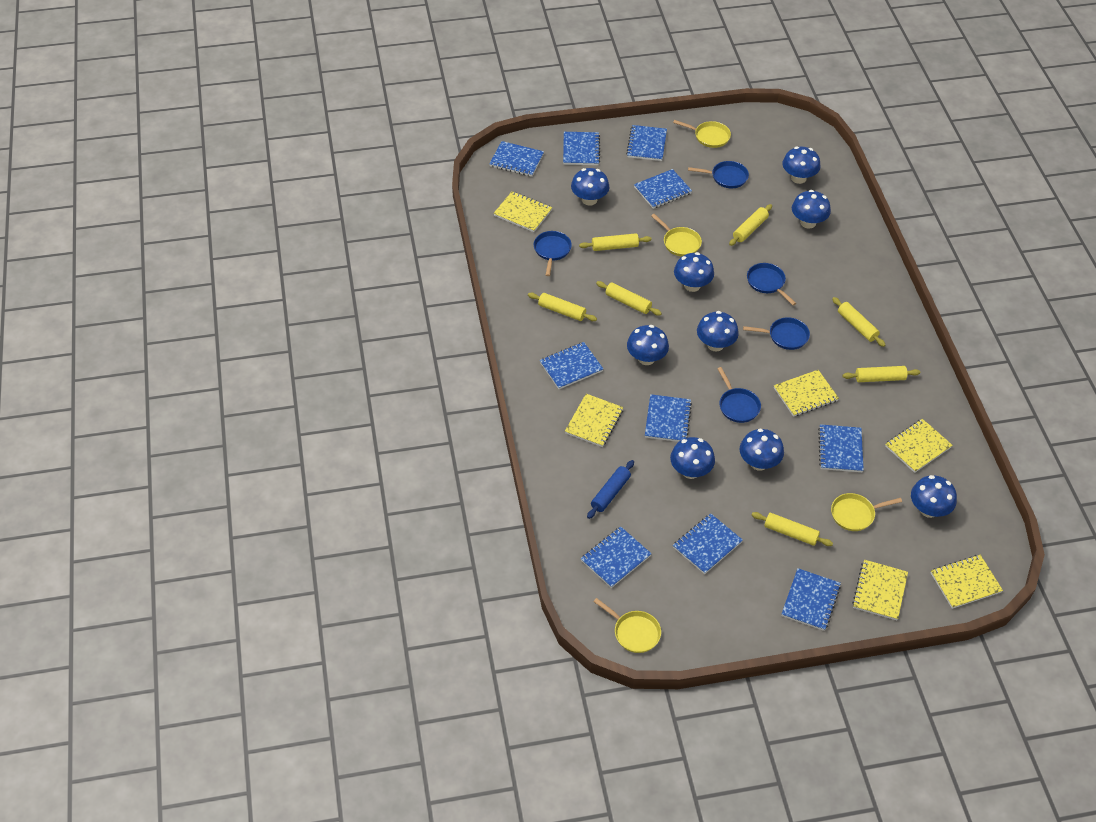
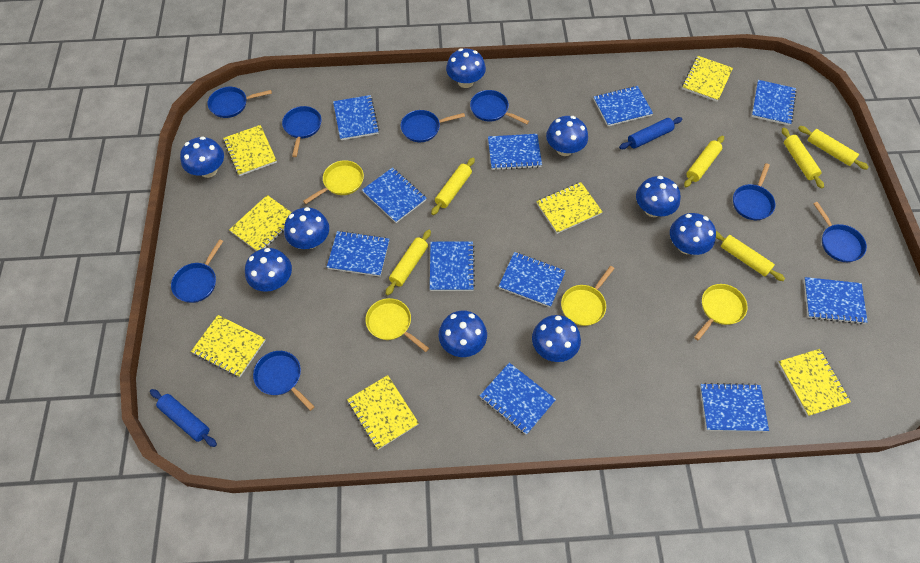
blue notebook: 10 -> 11
blue pan: 5 -> 8
blue rolling pin: 1 -> 2
yellow notebook: 6 -> 7
yellow rolling pin: 7 -> 6

